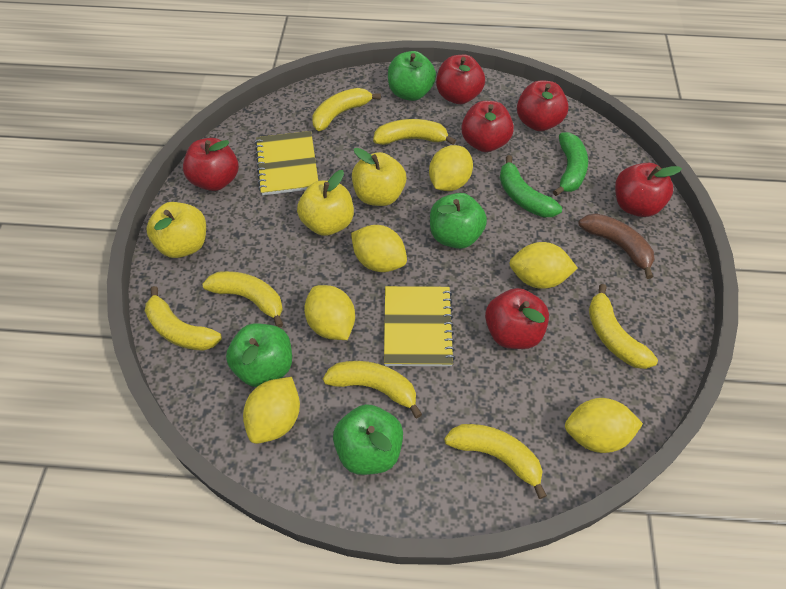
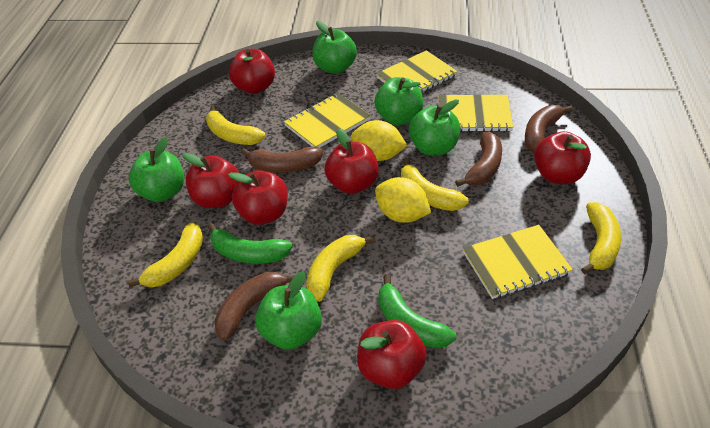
brown banana: 1 -> 4
green apple: 4 -> 5
yellow apple: 3 -> 0
yellow banana: 7 -> 5
yellow lemon: 6 -> 2
yellow notebook: 2 -> 4

